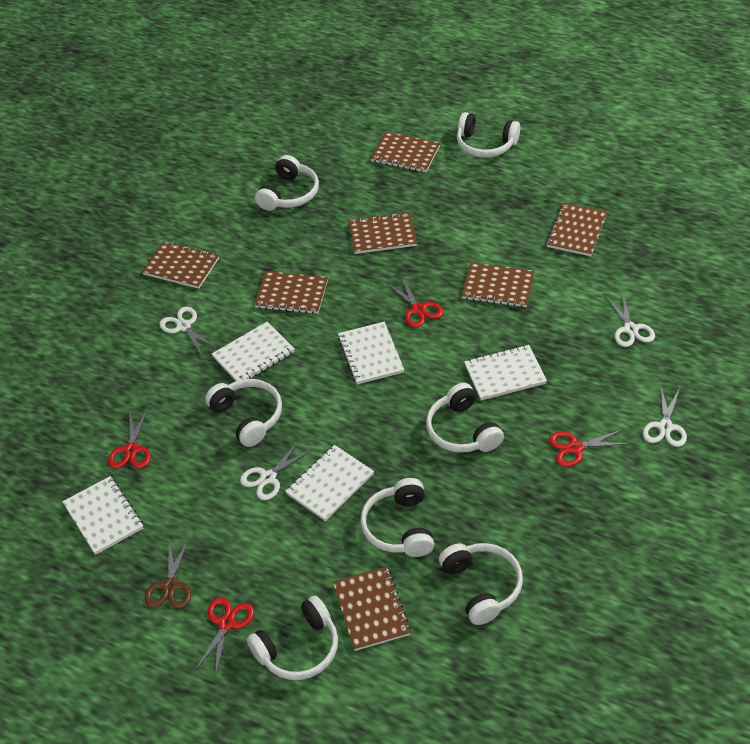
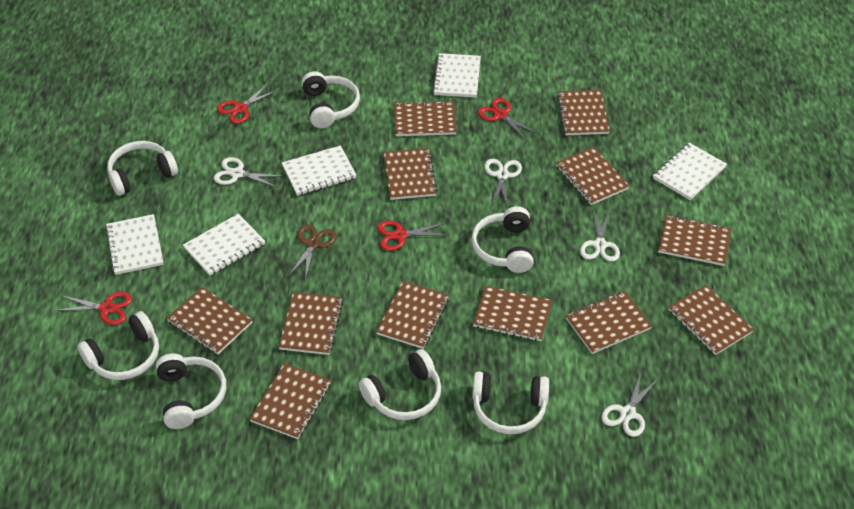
brown notebook: 7 -> 12

